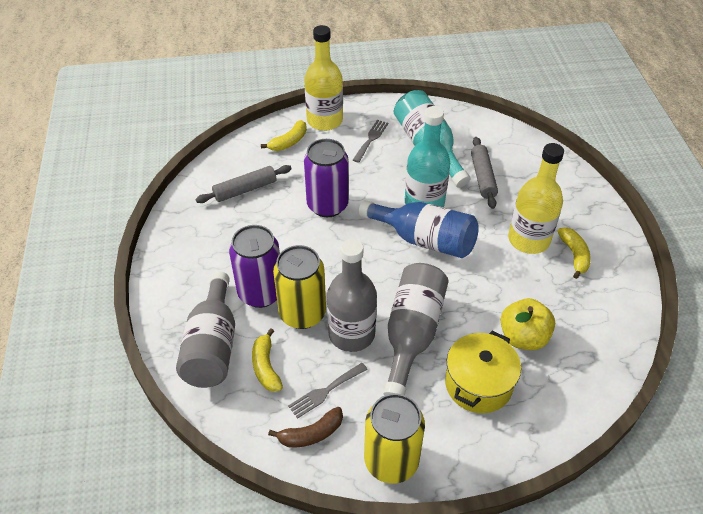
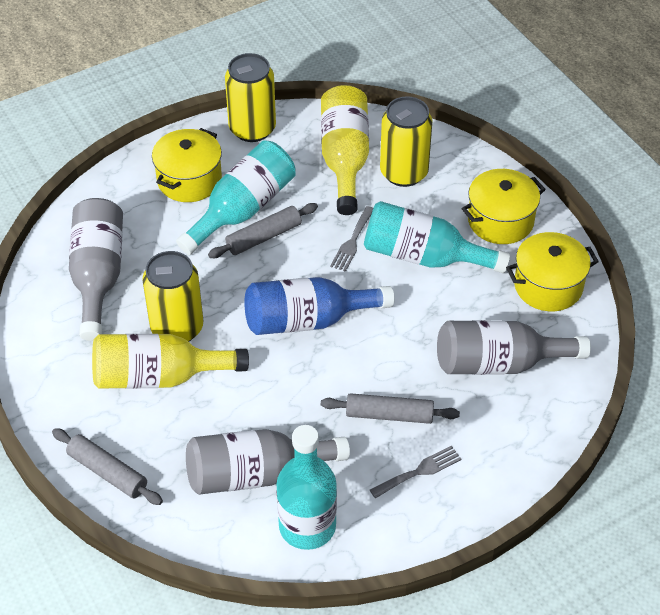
brown banana: 1 -> 0
grey rolling pin: 2 -> 3
purple can: 2 -> 0
turquoise bottle: 2 -> 3
yellow apple: 1 -> 0
yellow banana: 3 -> 0
yellow can: 2 -> 3
yellow pot: 1 -> 3

